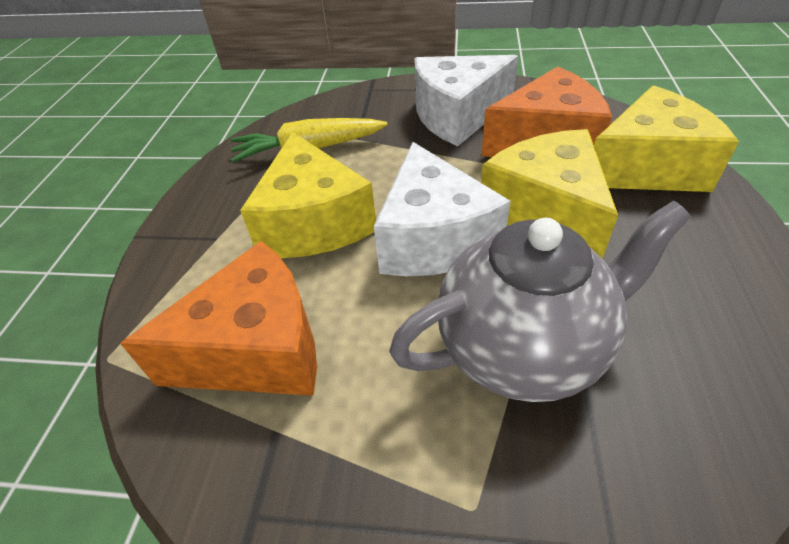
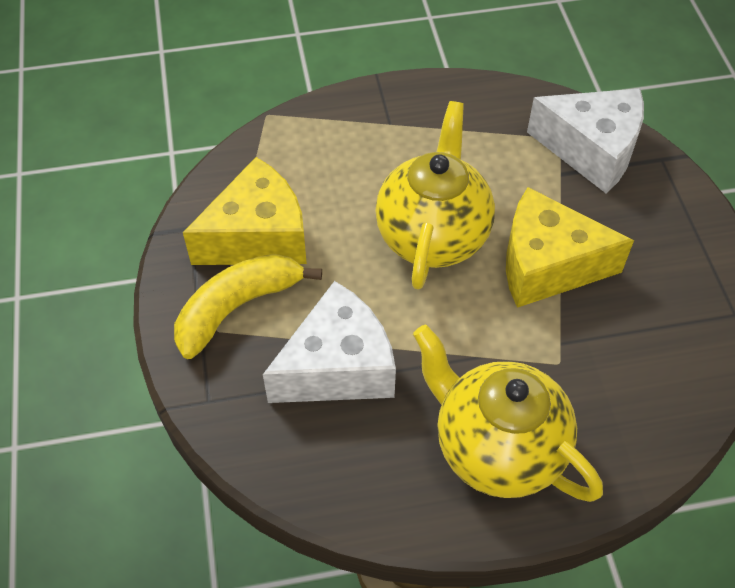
grey teapot: 1 -> 0
orange cheese: 2 -> 0
yellow banana: 0 -> 1
yellow carrot: 1 -> 0
yellow cheese: 3 -> 2
yellow teapot: 0 -> 2

